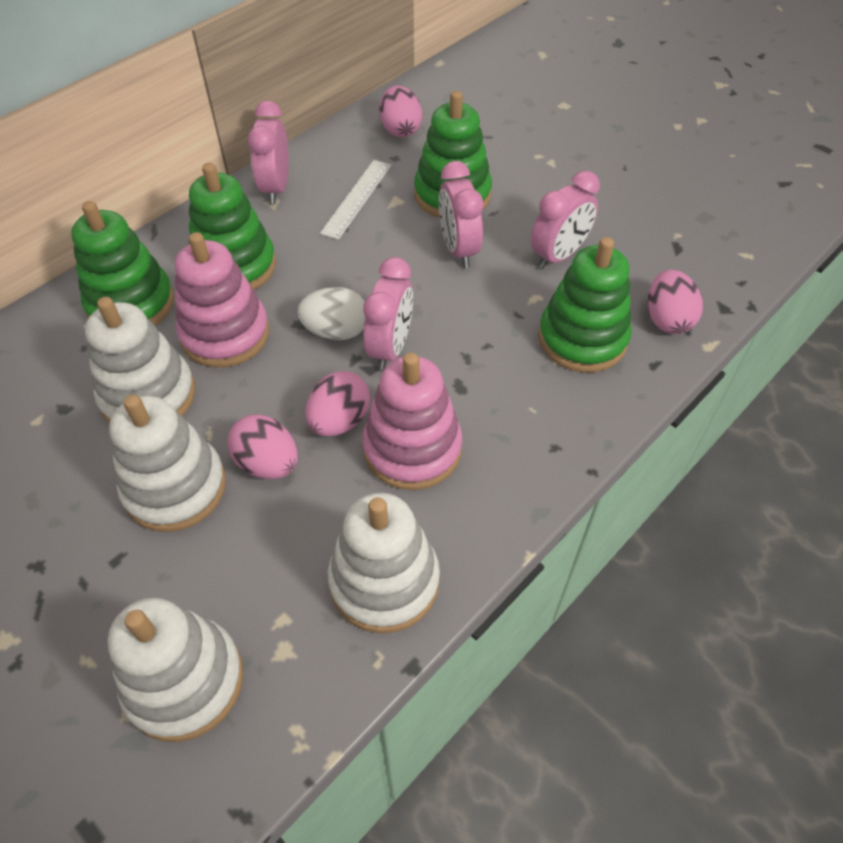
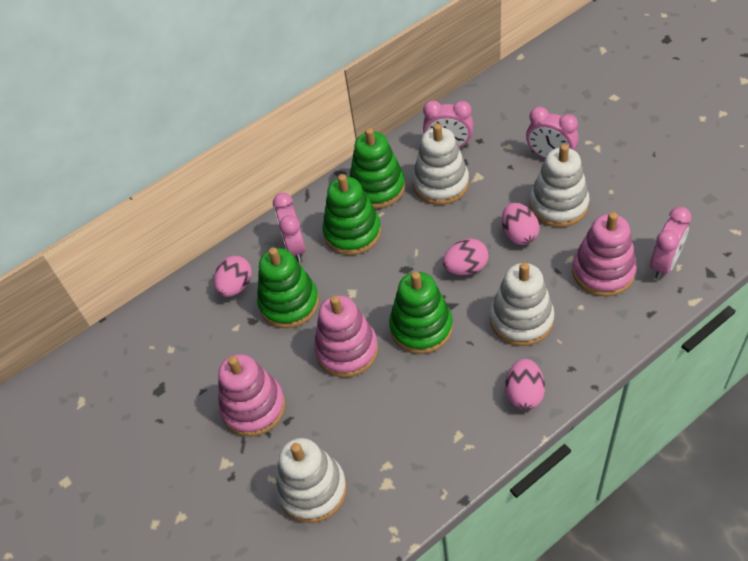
pink stacking toy: 2 -> 3
white egg: 1 -> 0
white ruler: 1 -> 0

